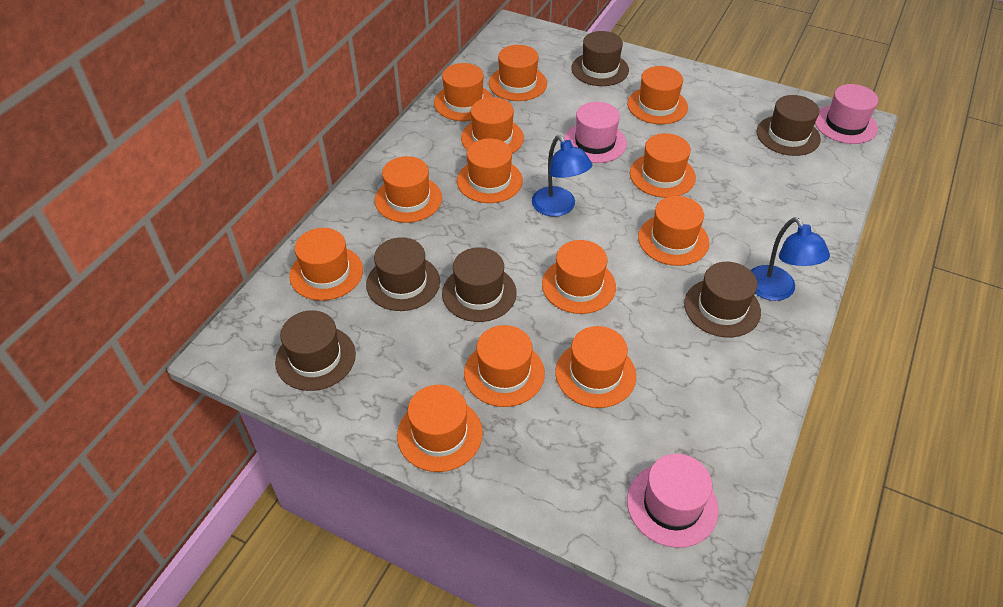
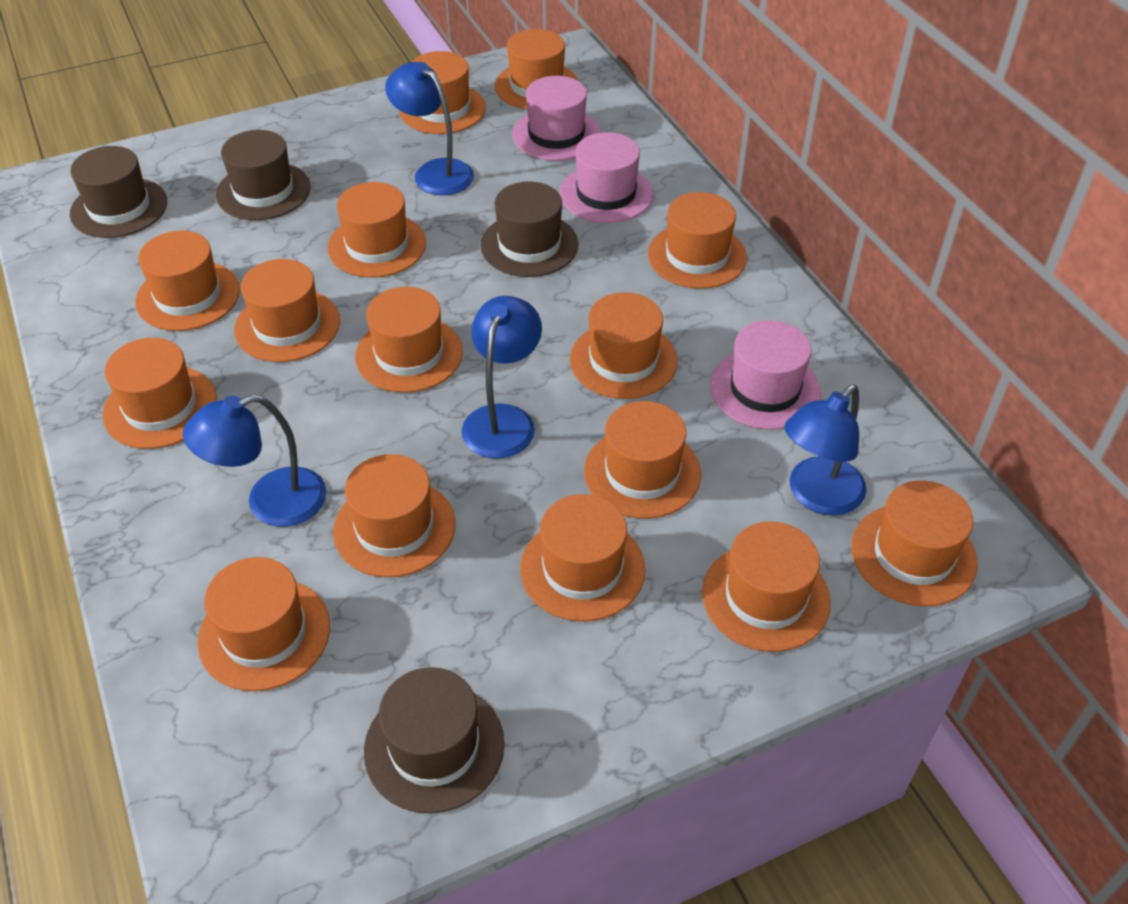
blue lamp: 2 -> 4
brown hat: 6 -> 4
orange hat: 13 -> 15

